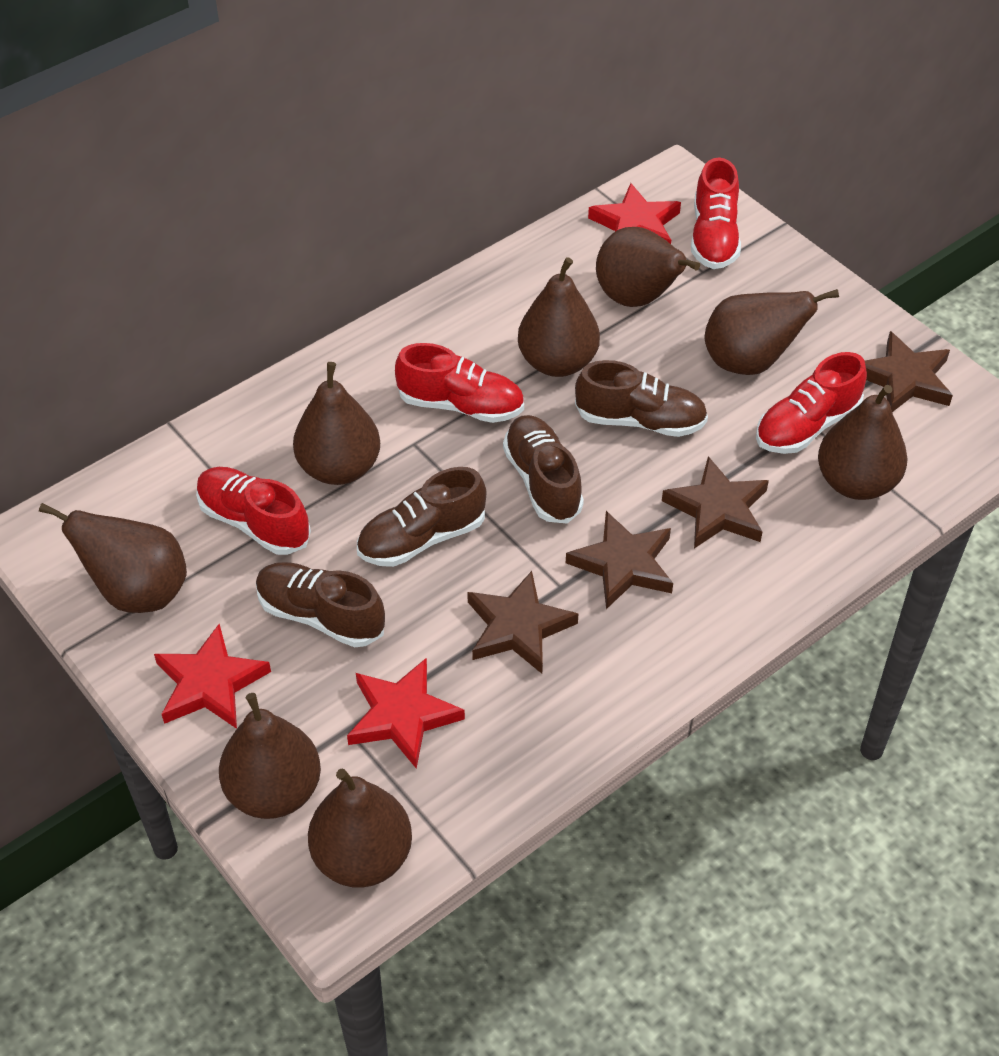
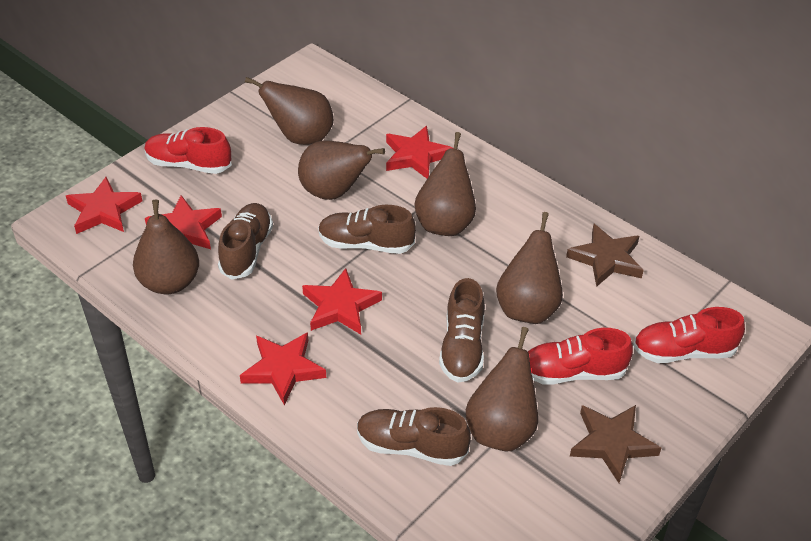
brown pear: 8 -> 6
brown star: 4 -> 2
red shoe: 4 -> 3
red star: 3 -> 5

